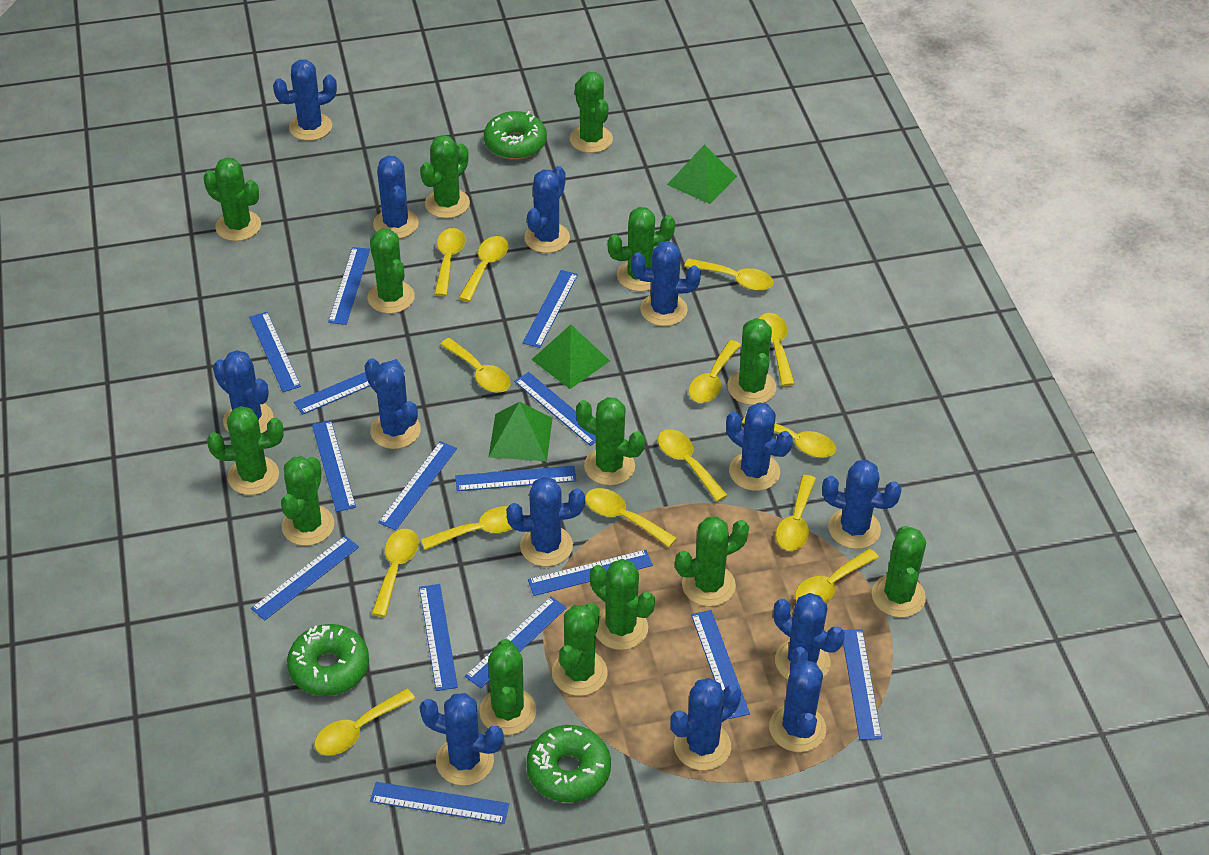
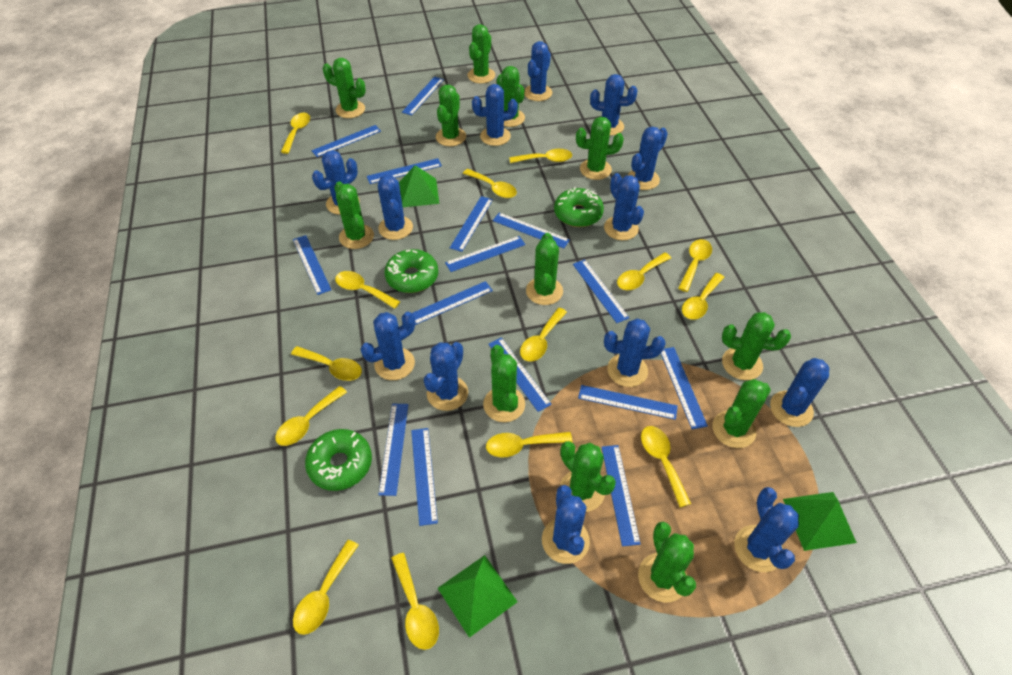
green cactus: 14 -> 12

